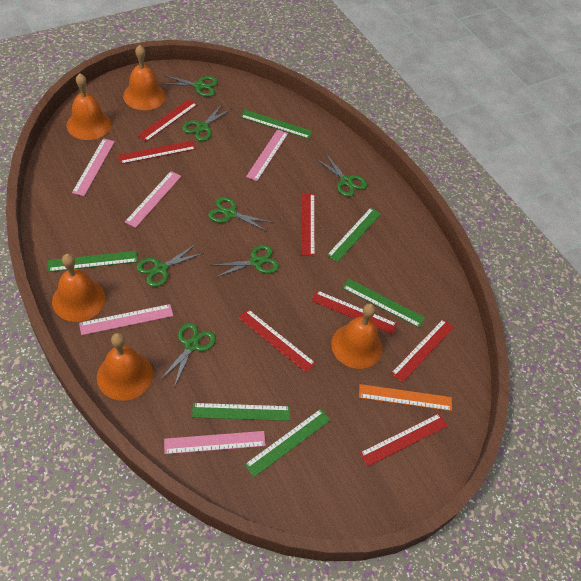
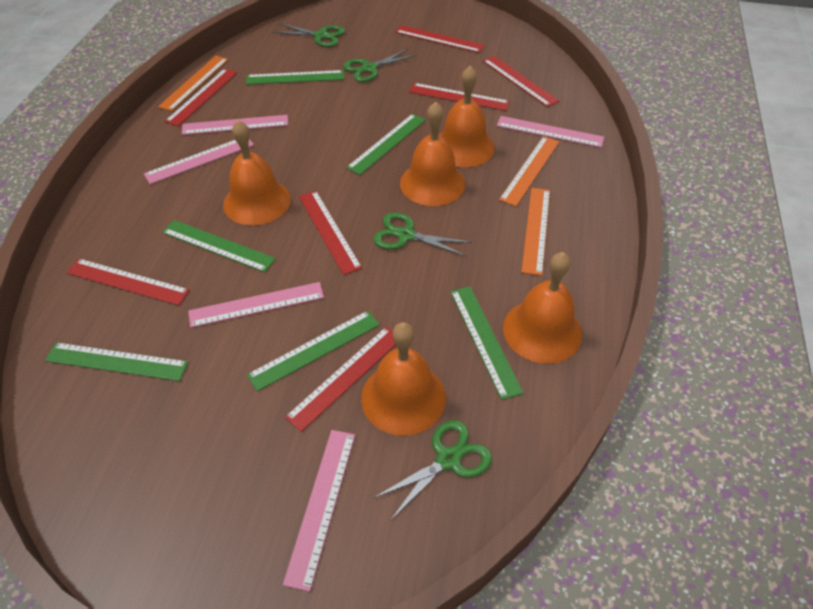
green scissors: 7 -> 4
orange ruler: 1 -> 3

